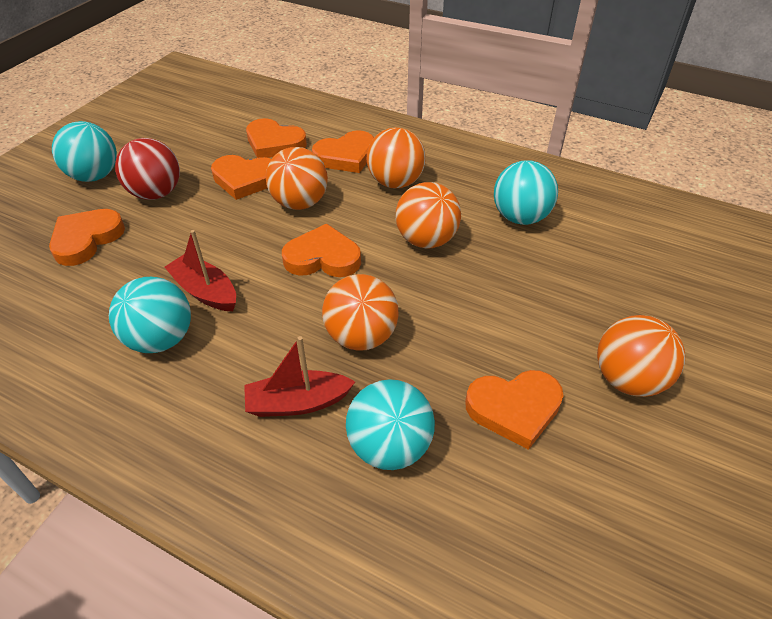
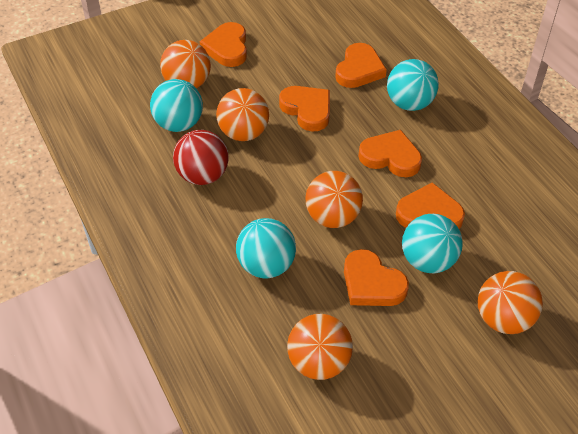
red boat: 2 -> 0

